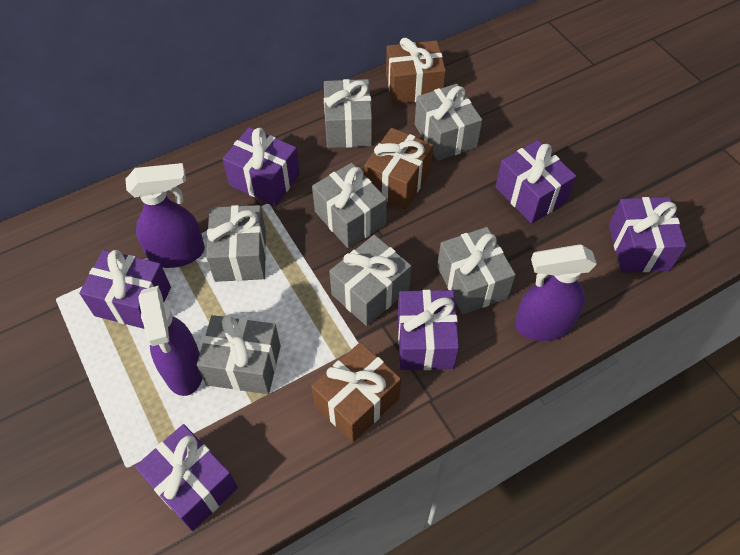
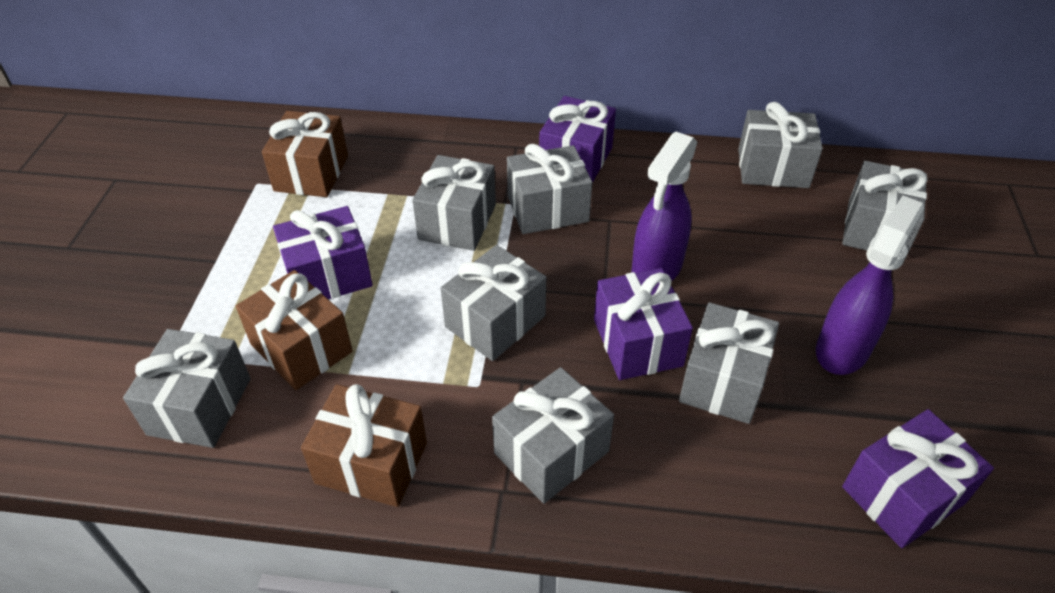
grey gift: 7 -> 8
purple gift: 6 -> 4
purple spray bottle: 3 -> 2

